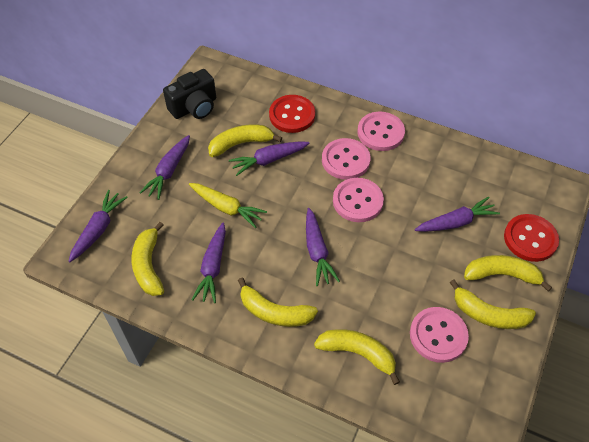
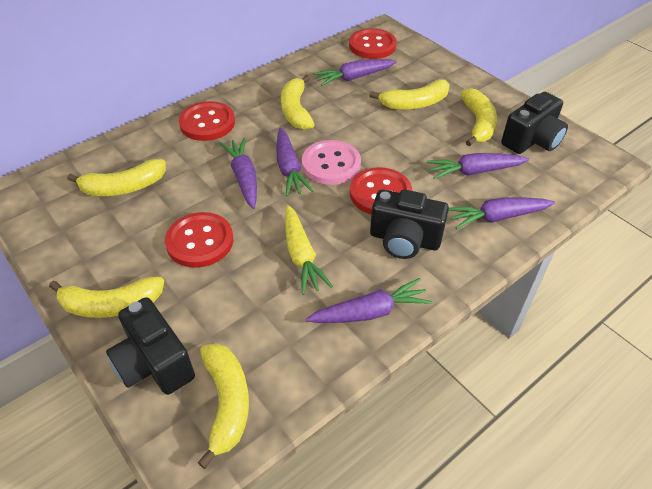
black camera: 1 -> 3
pink button: 4 -> 1
red button: 2 -> 4

